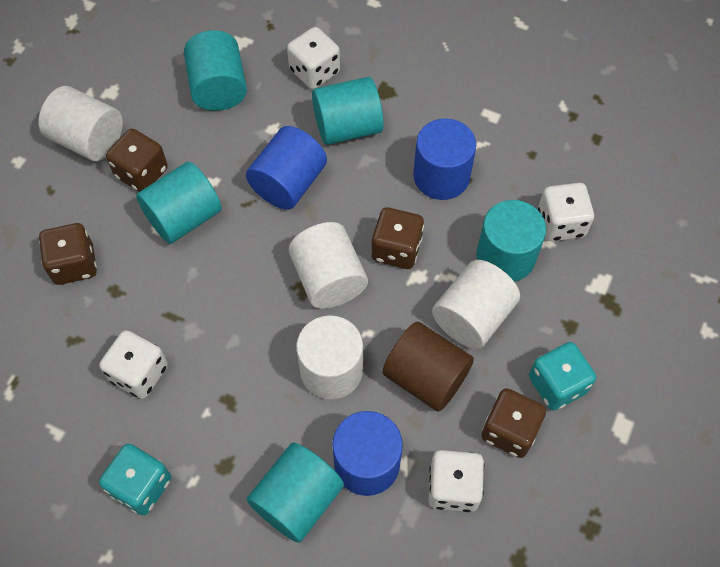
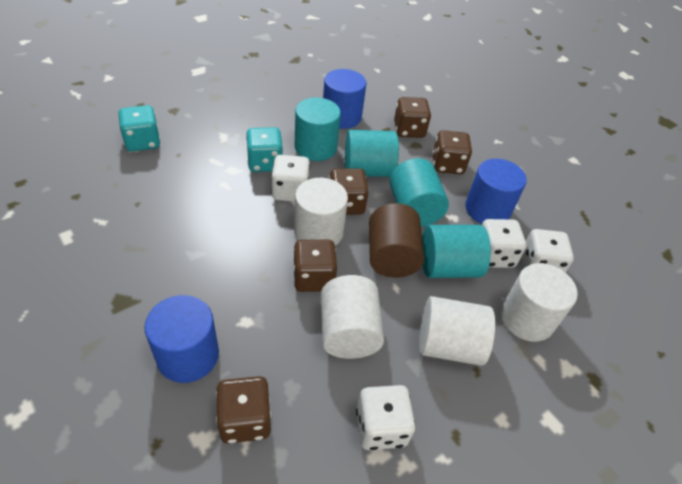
brown dice: 4 -> 5
turquoise cylinder: 5 -> 4

